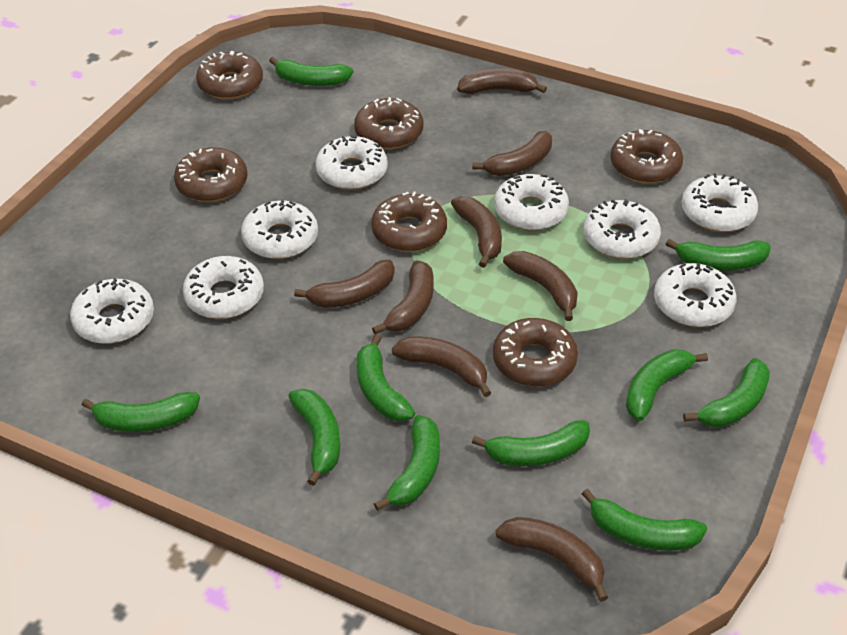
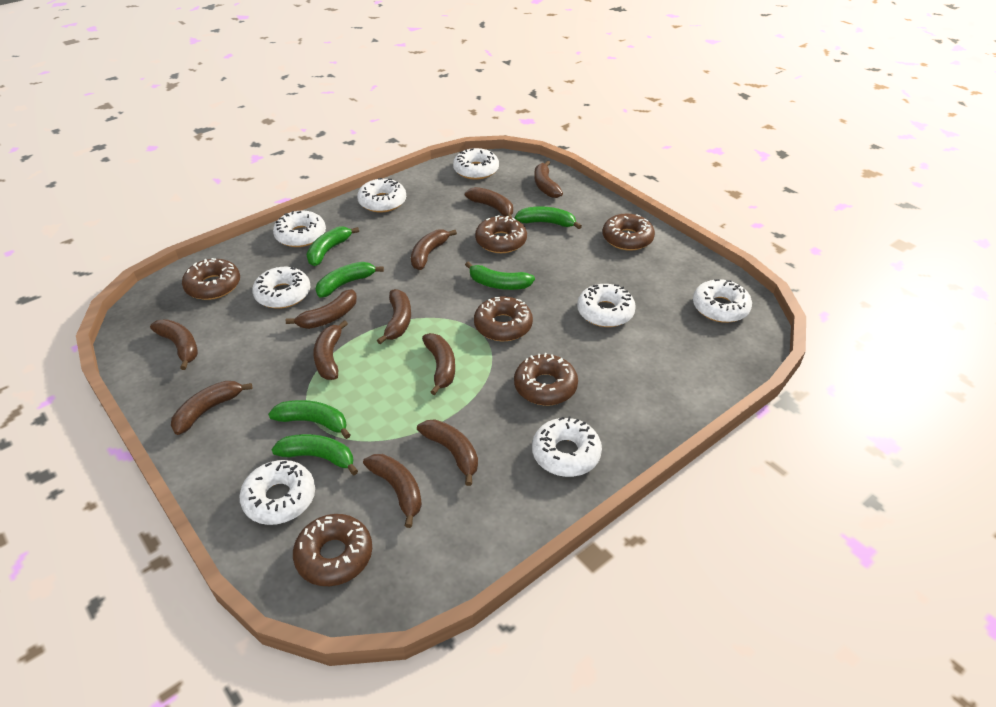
brown banana: 8 -> 11
green banana: 10 -> 6

